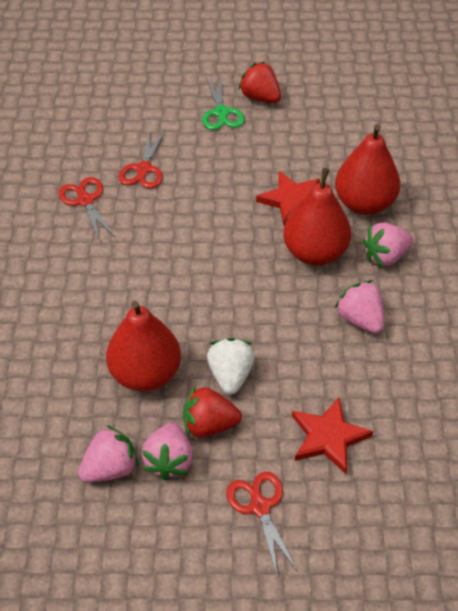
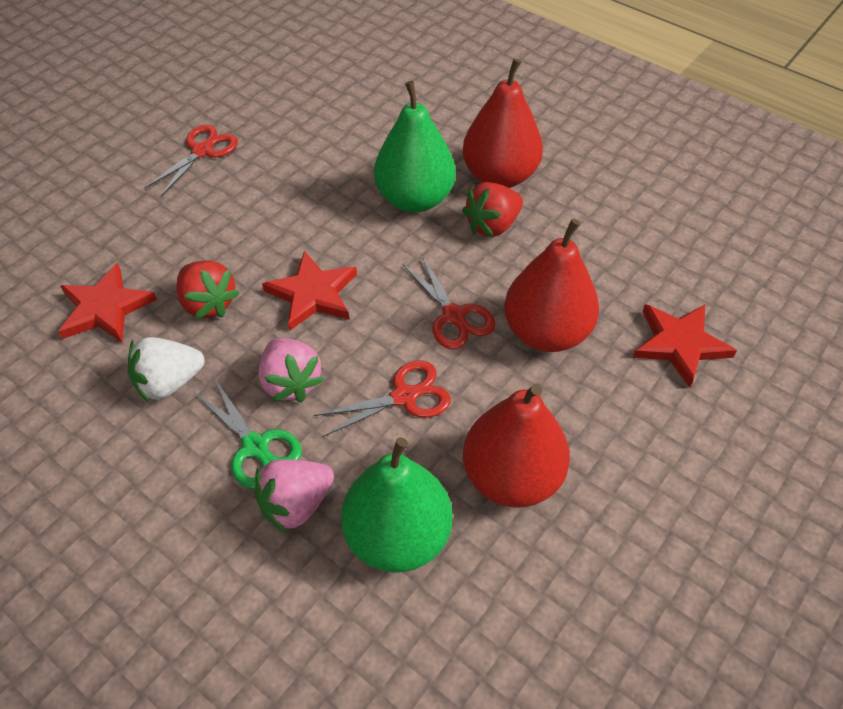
green pear: 0 -> 2
pink strawberry: 4 -> 2
red star: 2 -> 3

